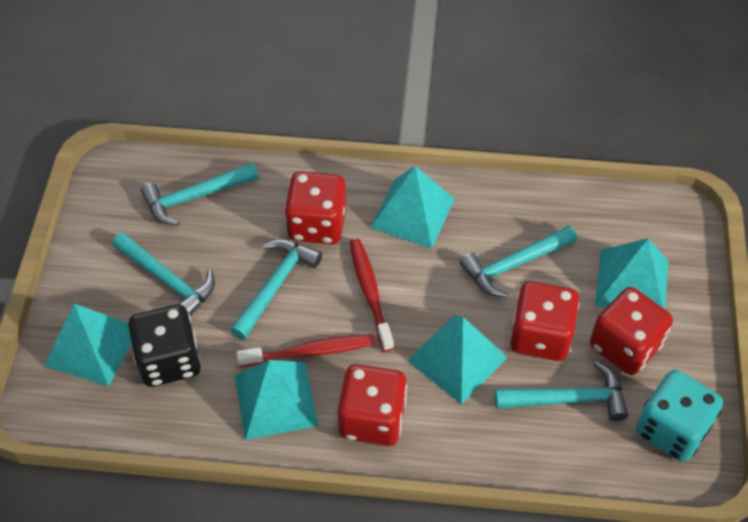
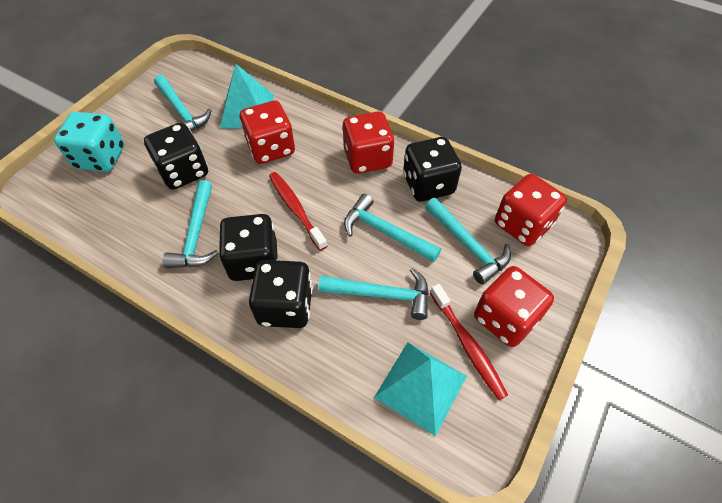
black dice: 1 -> 4
turquoise pyramid: 5 -> 2

